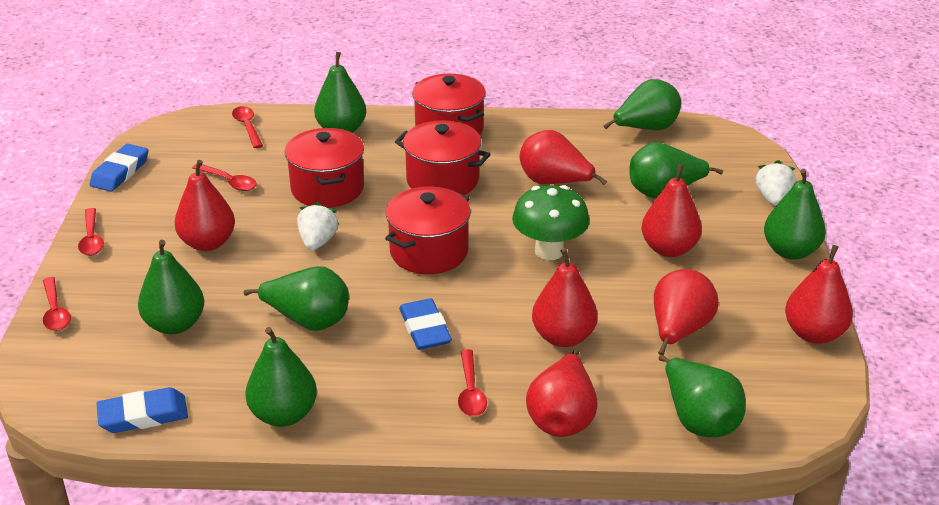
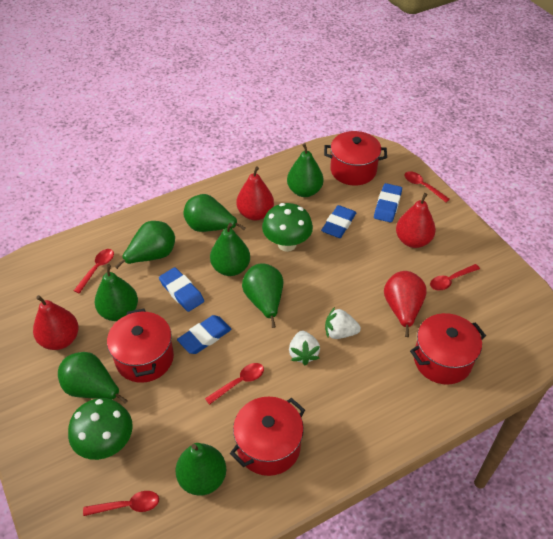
blue eraser: 3 -> 4
green mushroom: 1 -> 2
red pear: 7 -> 4

